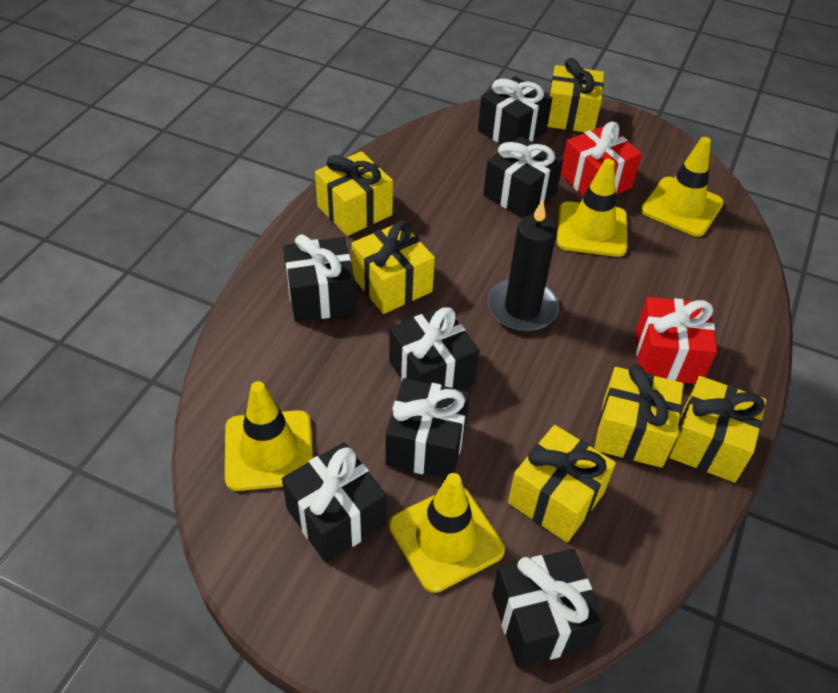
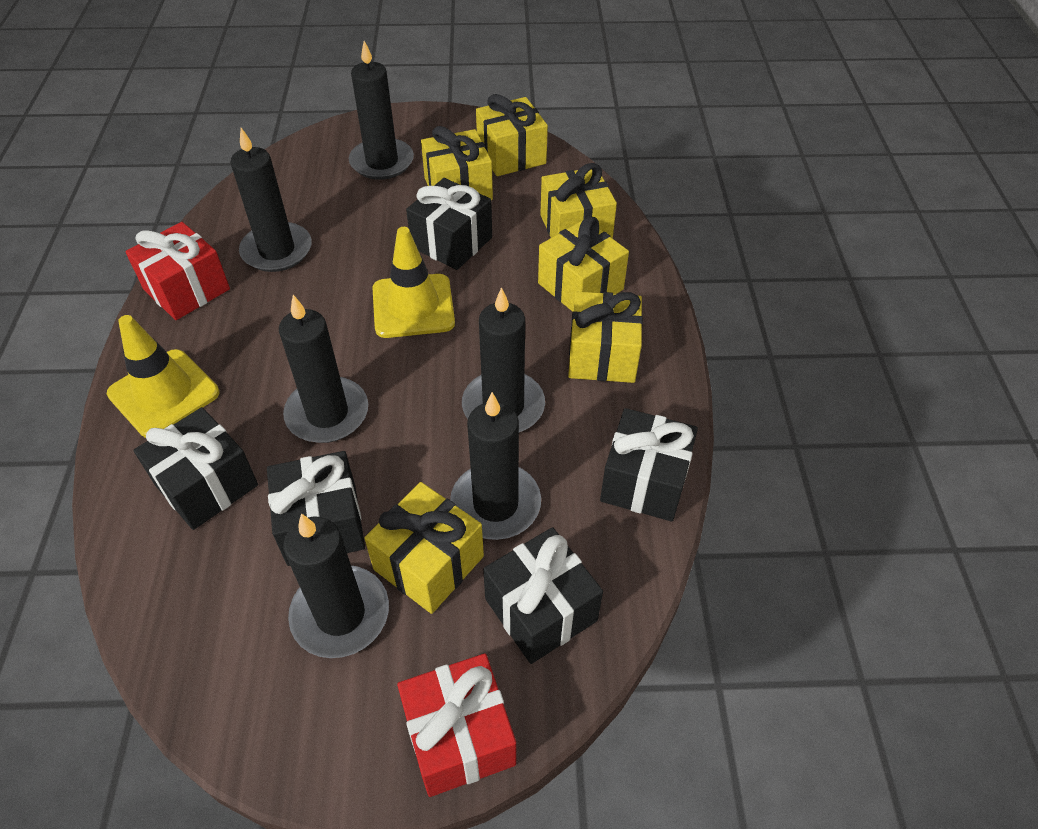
black candle: 1 -> 6
black gift: 7 -> 5
yellow traffic cone: 4 -> 2

